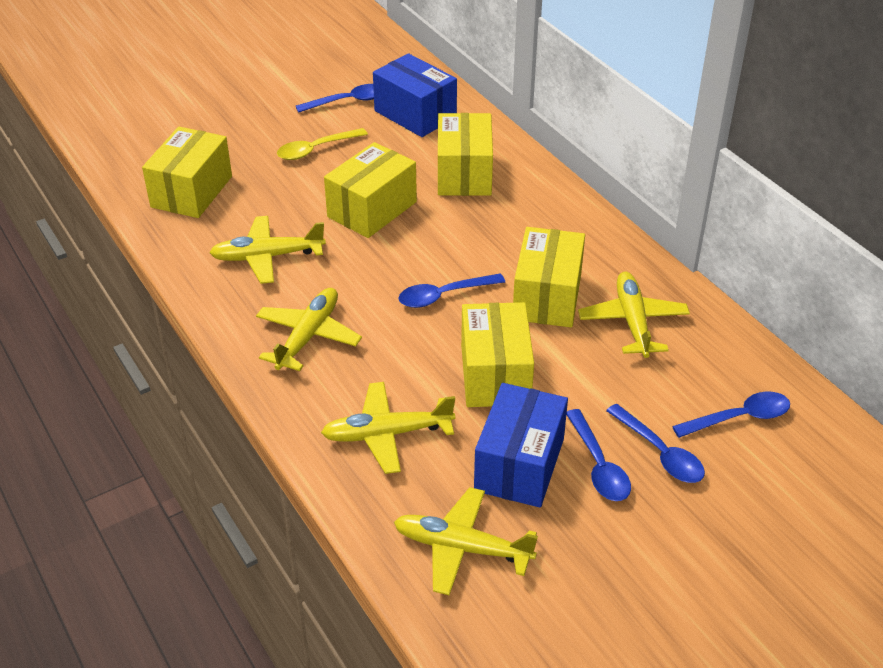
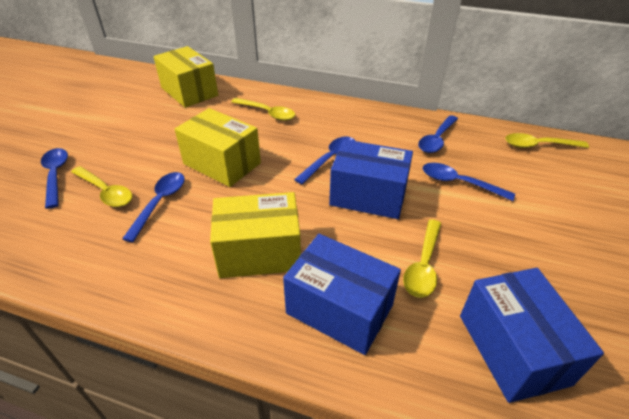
blue box: 2 -> 3
yellow box: 5 -> 3
yellow plane: 5 -> 0
yellow spoon: 1 -> 4

